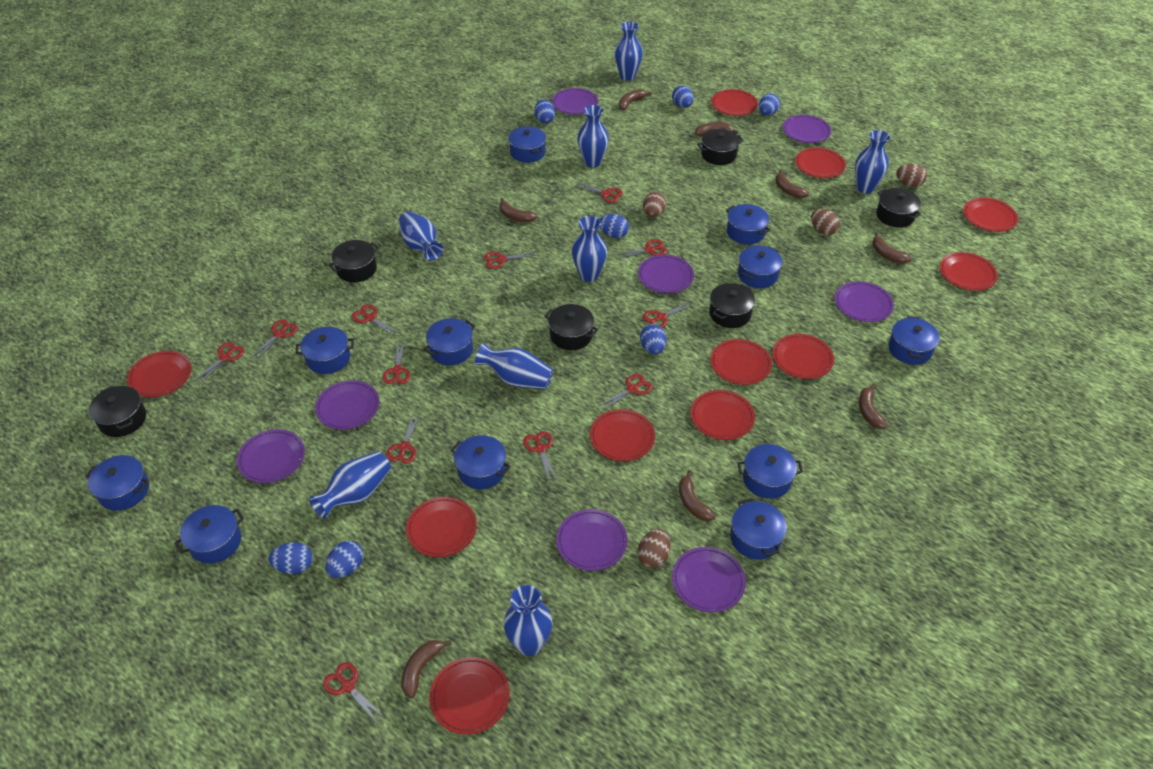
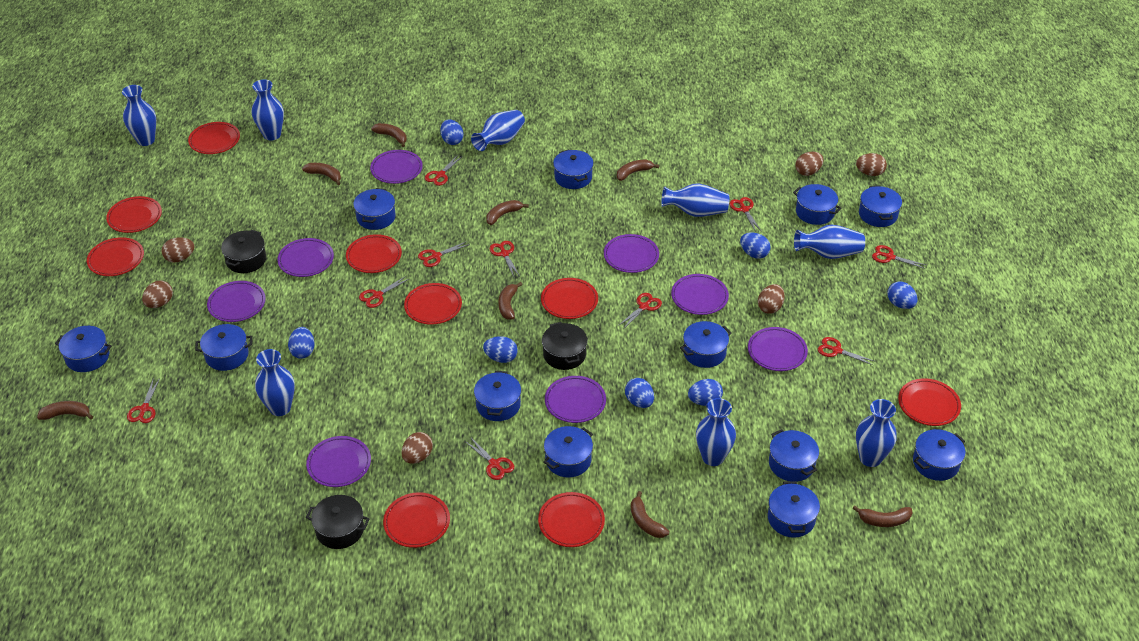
black pot: 6 -> 3
blue pot: 11 -> 12
brown egg: 4 -> 6
red plate: 11 -> 9
red scissors: 12 -> 10

